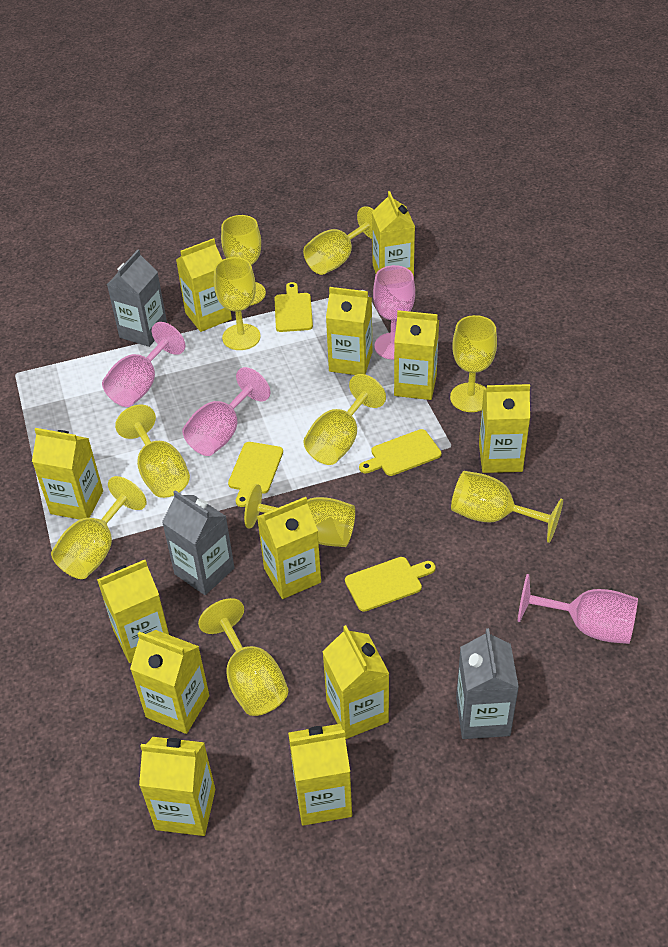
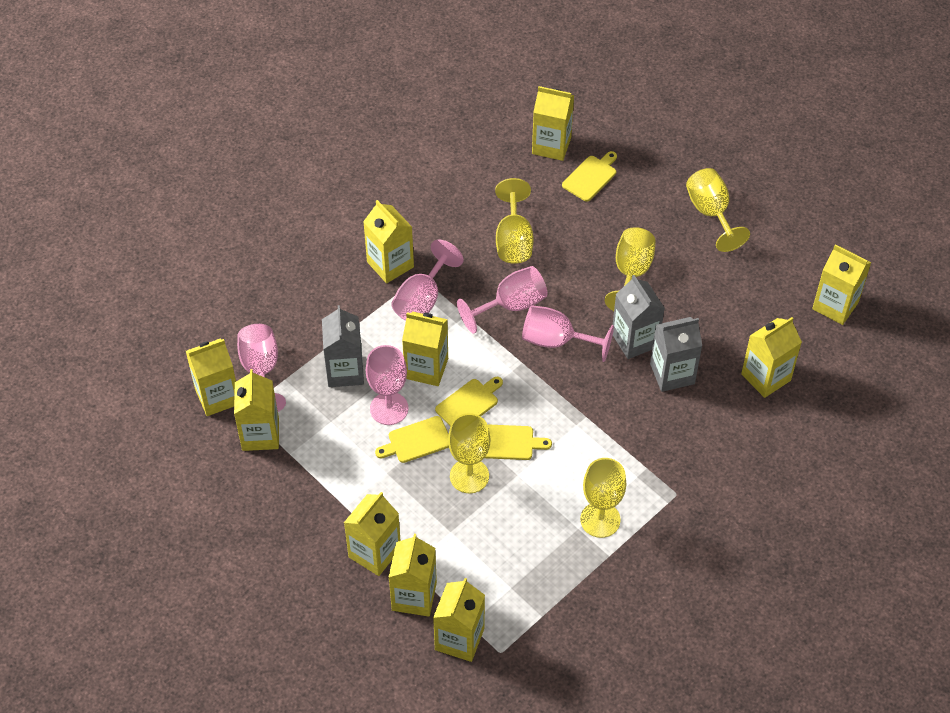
pink goblet: 4 -> 5
yellow carton: 12 -> 10
yellow goblet: 10 -> 5

